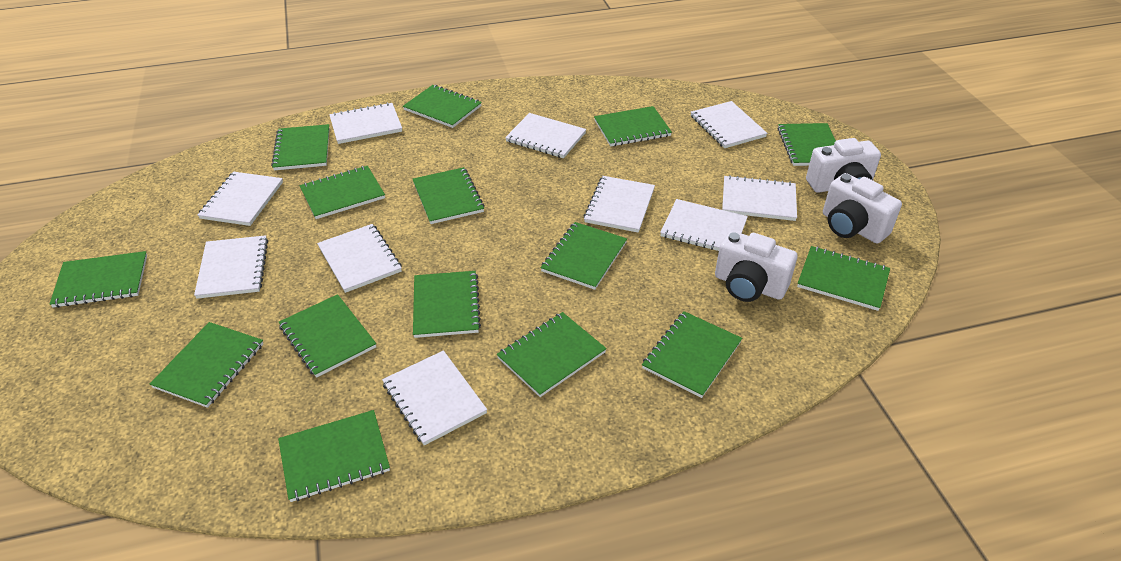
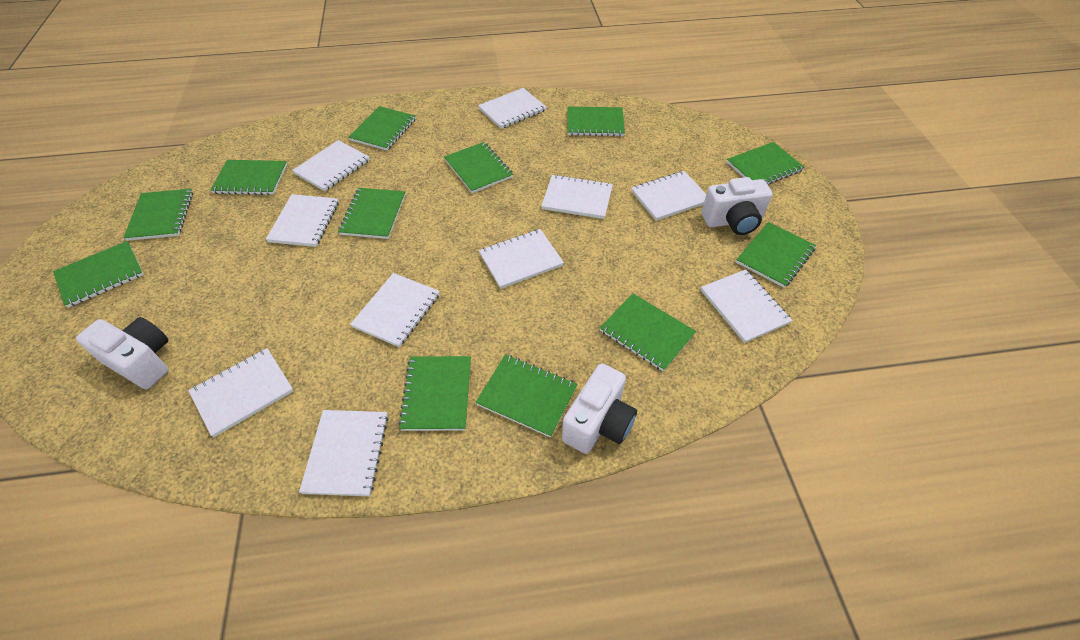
green notebook: 15 -> 12

